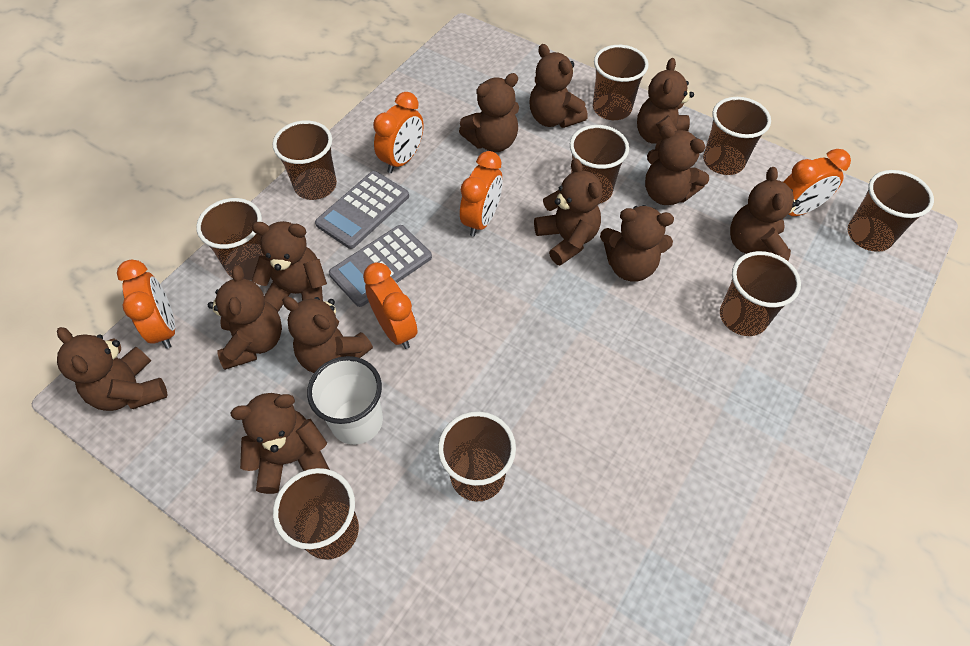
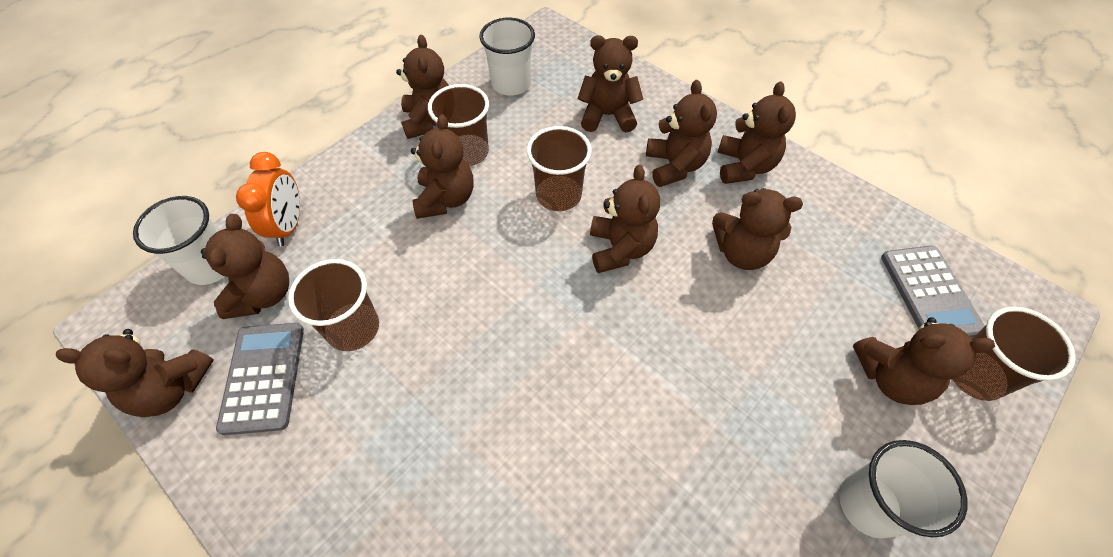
brown cup: 9 -> 4
brown teddy bear: 12 -> 10
orange clock: 5 -> 1
white cup: 1 -> 3

